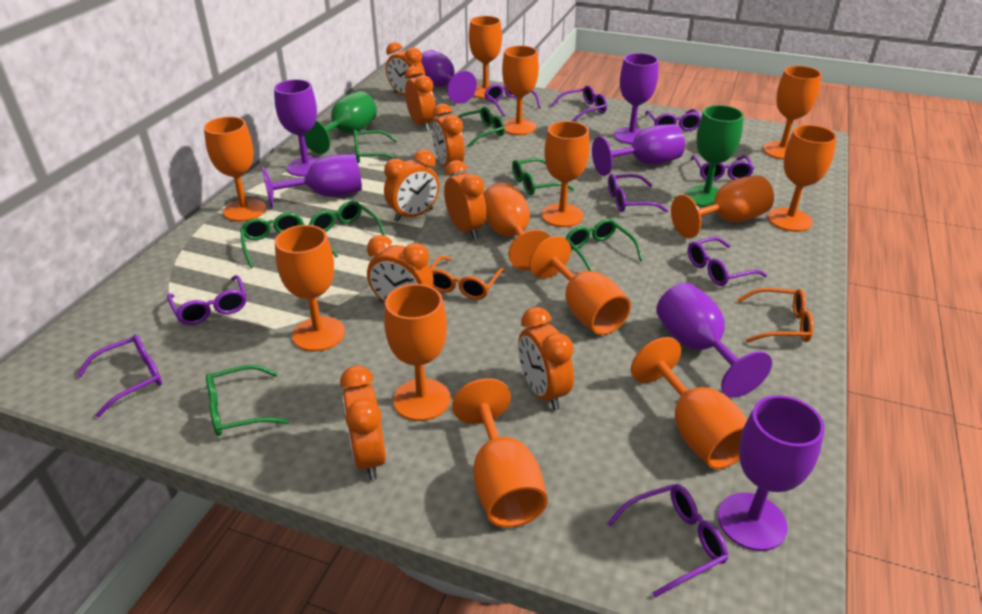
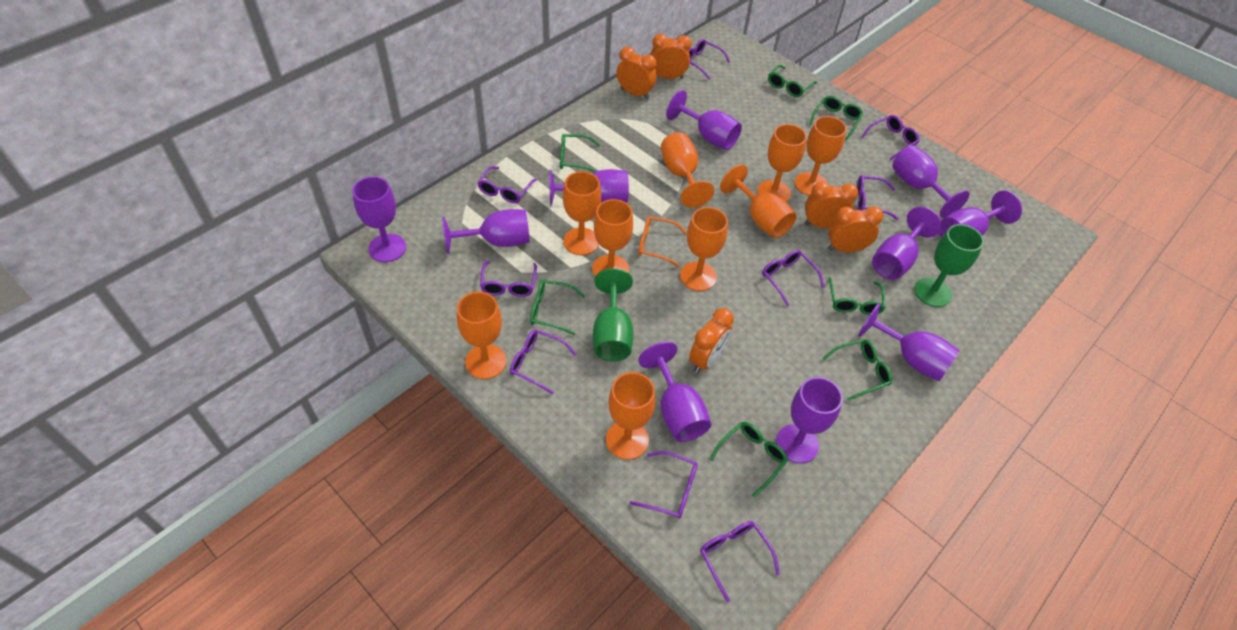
orange clock: 8 -> 5
orange glasses: 2 -> 1
orange goblet: 13 -> 9
purple goblet: 7 -> 10

